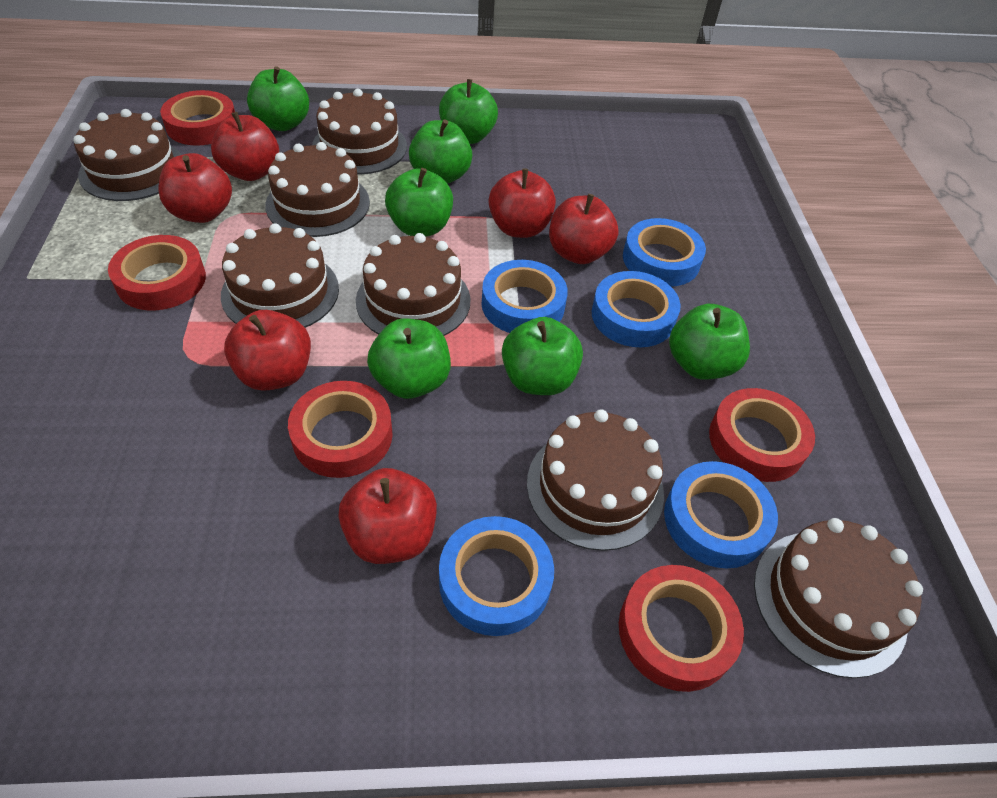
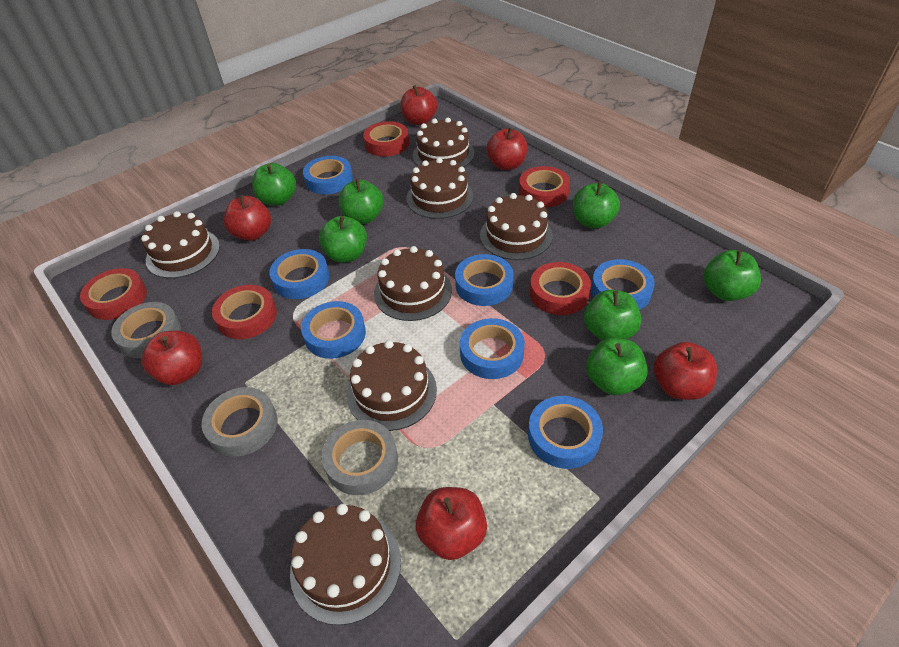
blue tape: 5 -> 7
grey tape: 0 -> 3

